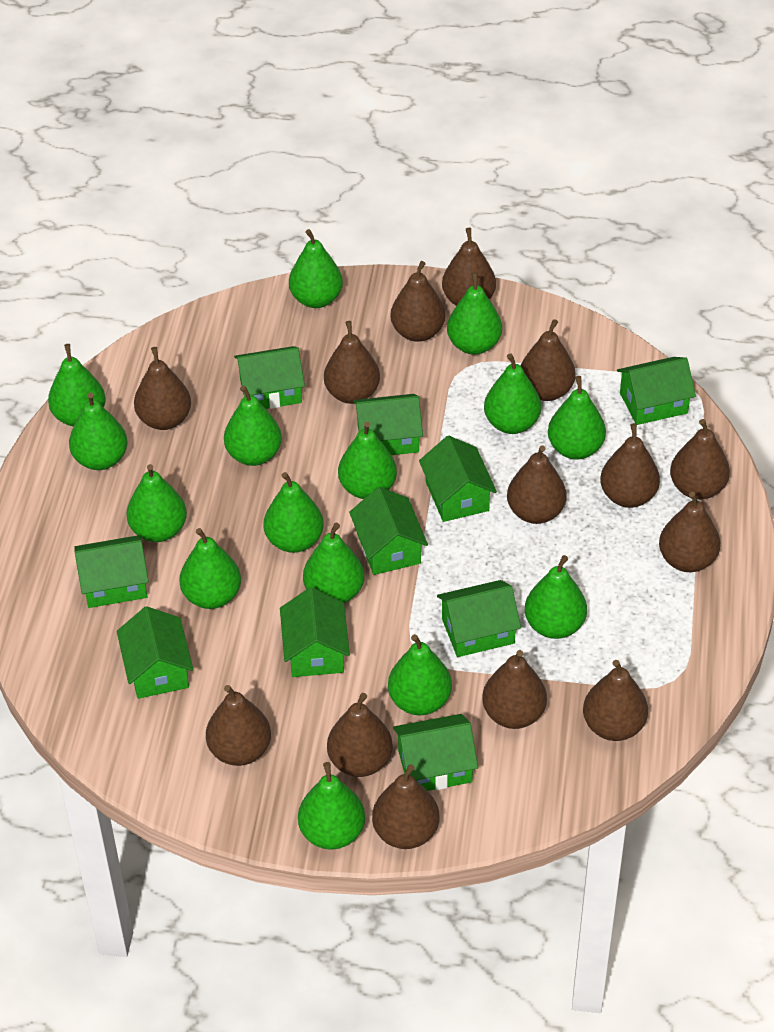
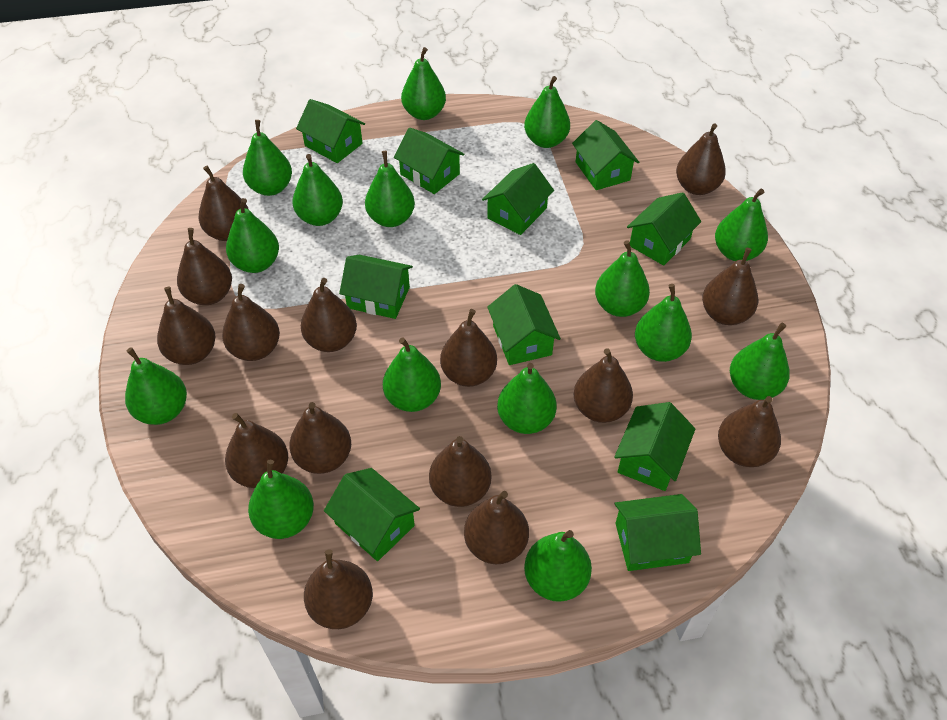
brown pear: 14 -> 15

